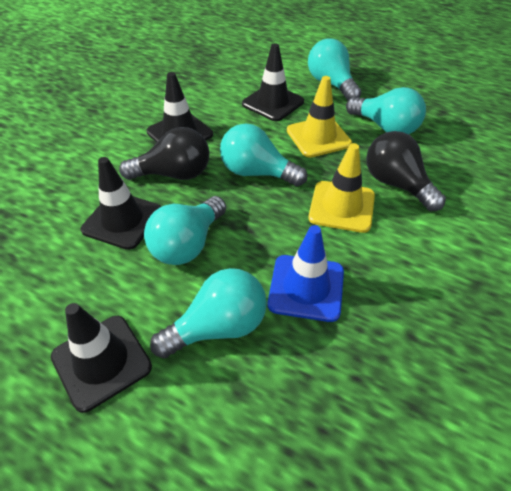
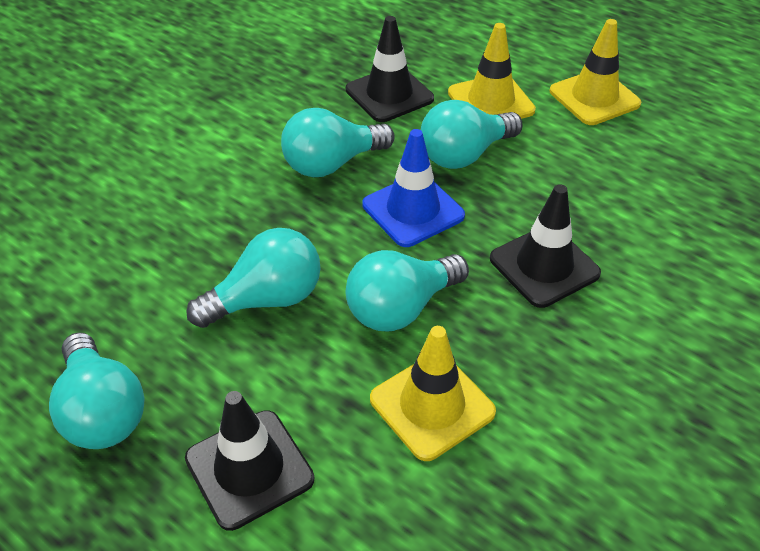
black light bulb: 2 -> 0
black traffic cone: 4 -> 3
yellow traffic cone: 2 -> 3

